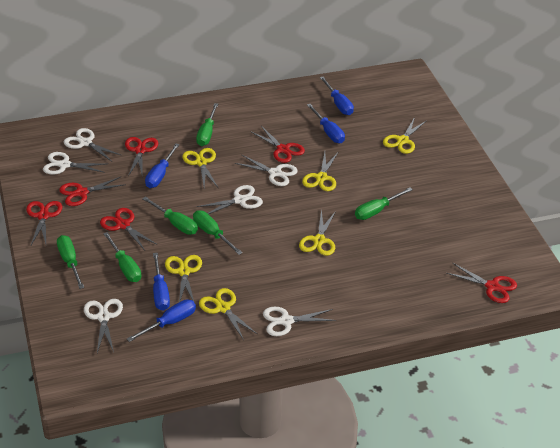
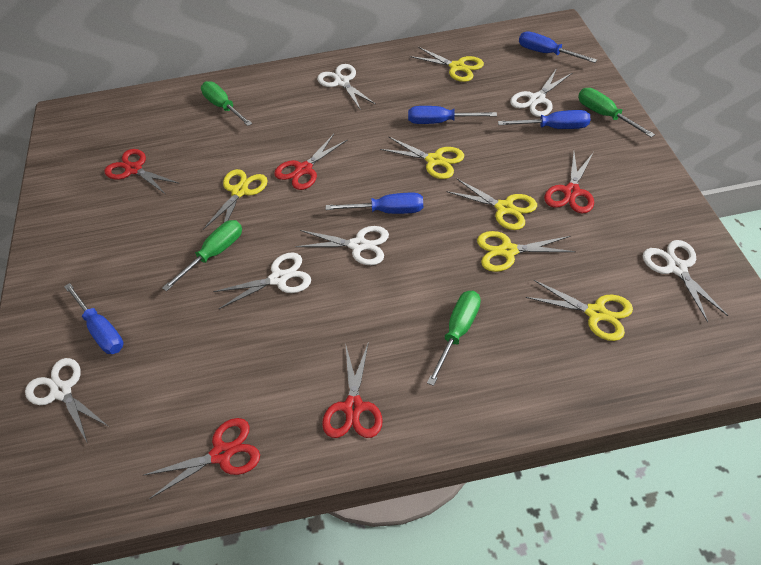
green screwdriver: 6 -> 4
red scissors: 6 -> 5

